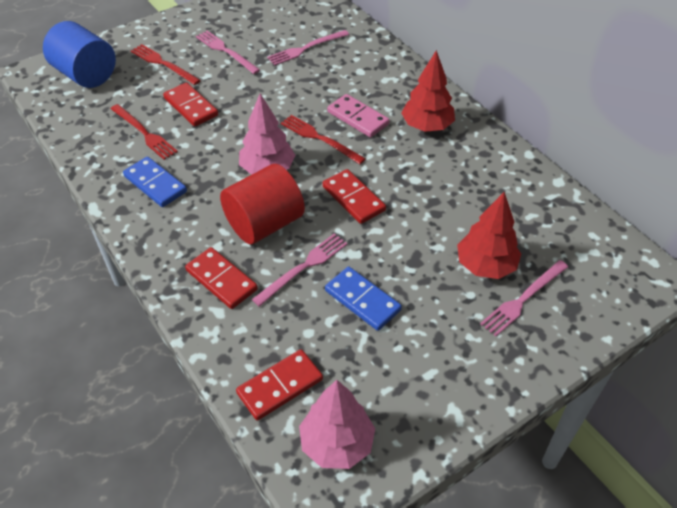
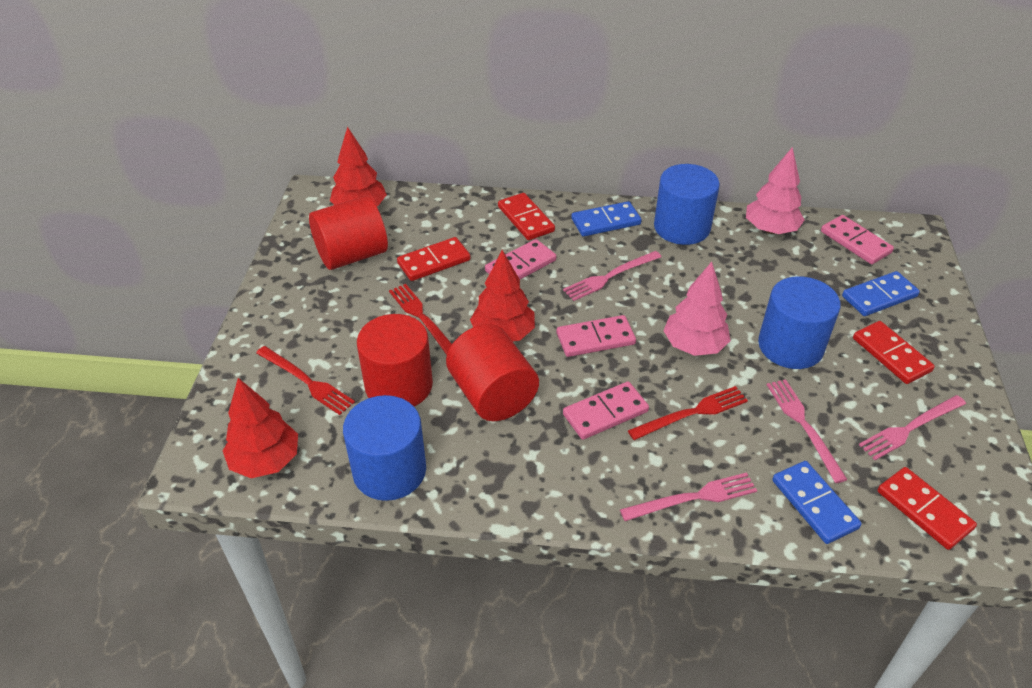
blue cylinder: 1 -> 3
blue domino: 2 -> 3
pink domino: 1 -> 4
red cylinder: 1 -> 3
red tree: 2 -> 3

